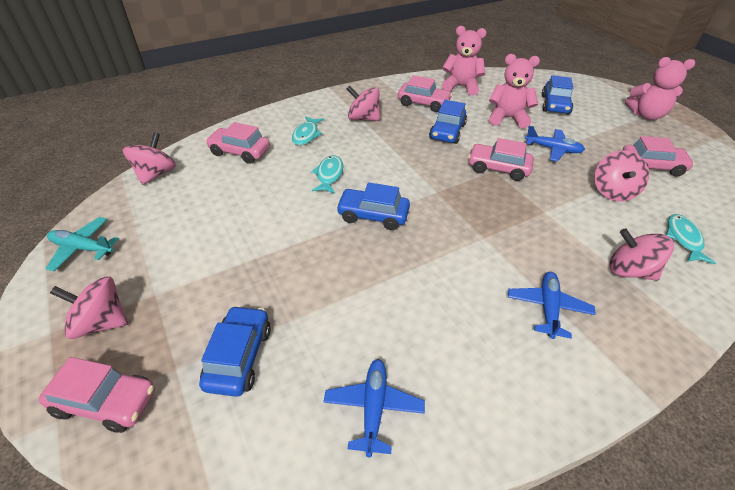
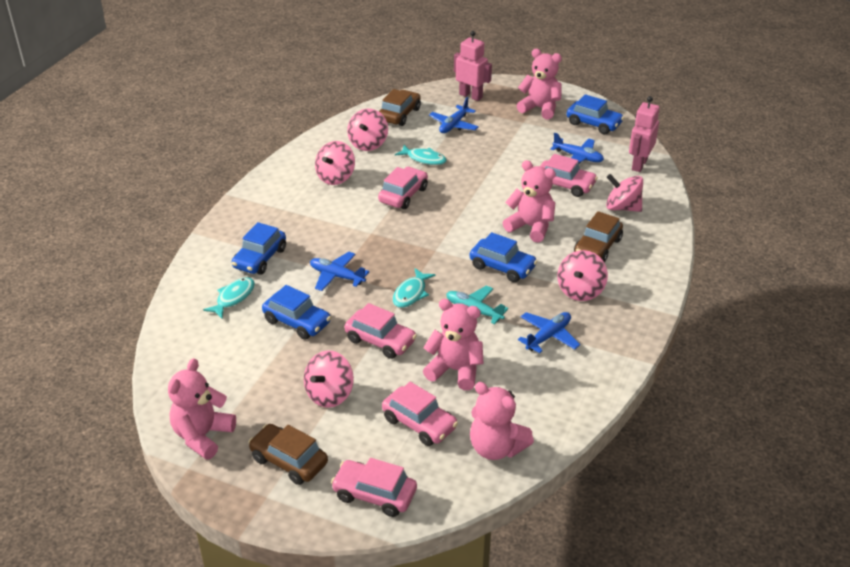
blue plane: 3 -> 4
brown car: 0 -> 3
pink robot: 0 -> 2
pink teddy bear: 3 -> 5

